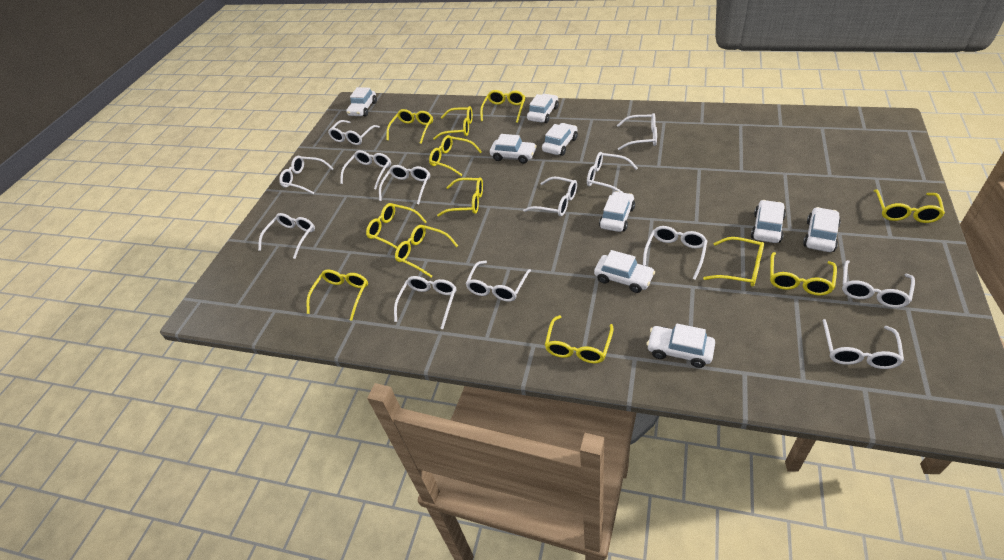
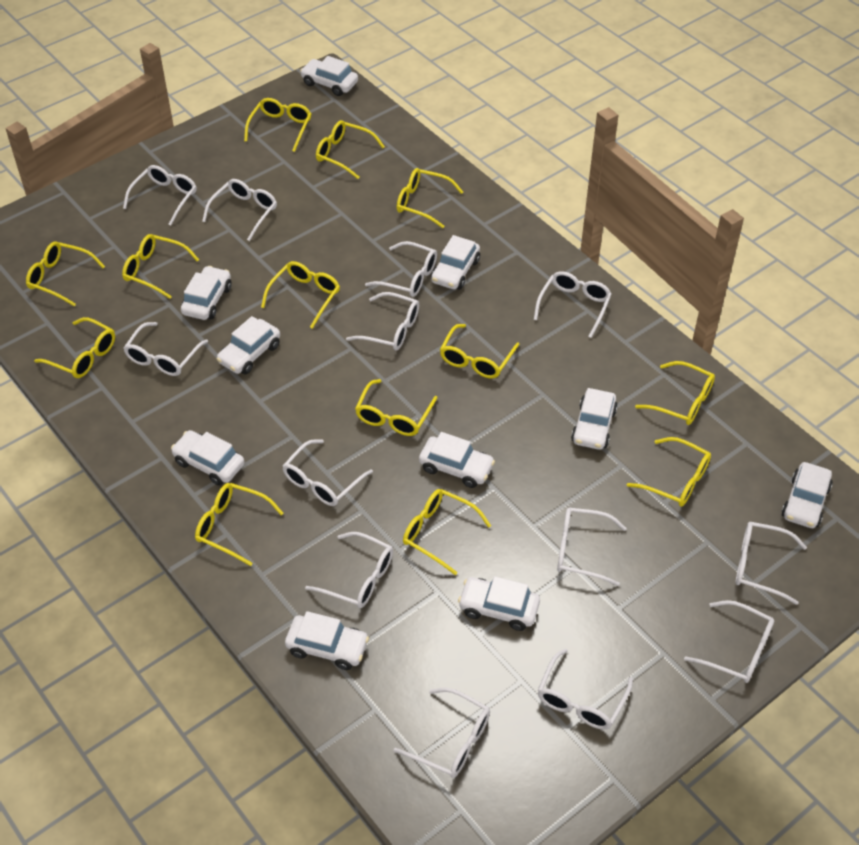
white car: 9 -> 10
yellow glasses: 12 -> 13

